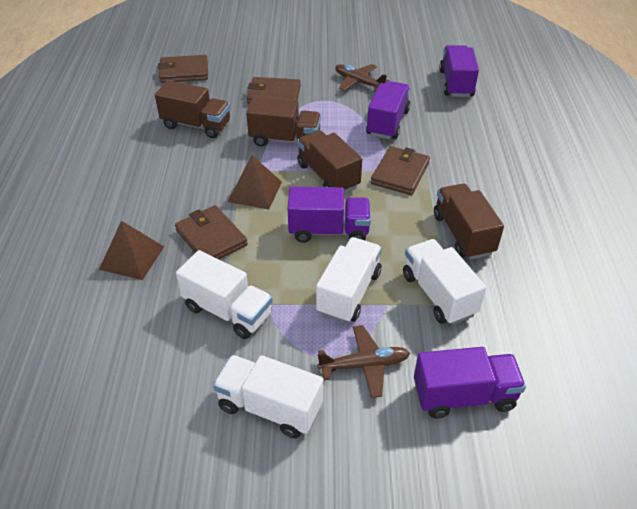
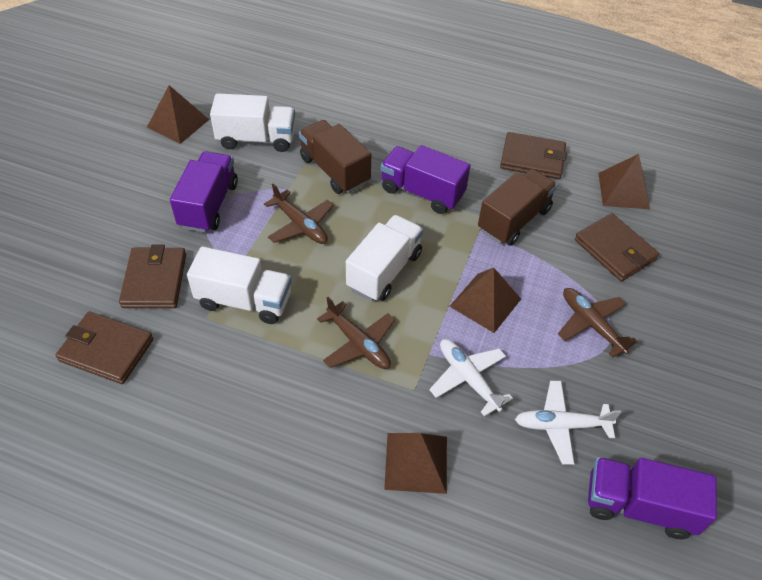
brown plane: 2 -> 3
brown pyramid: 2 -> 4
brown truck: 4 -> 2
purple truck: 4 -> 3
white plane: 0 -> 2
white truck: 4 -> 3

